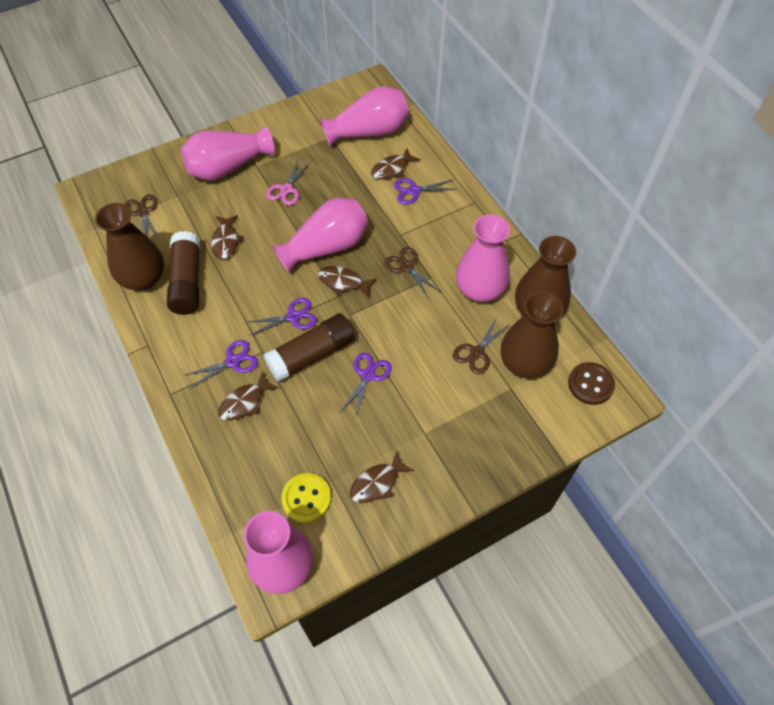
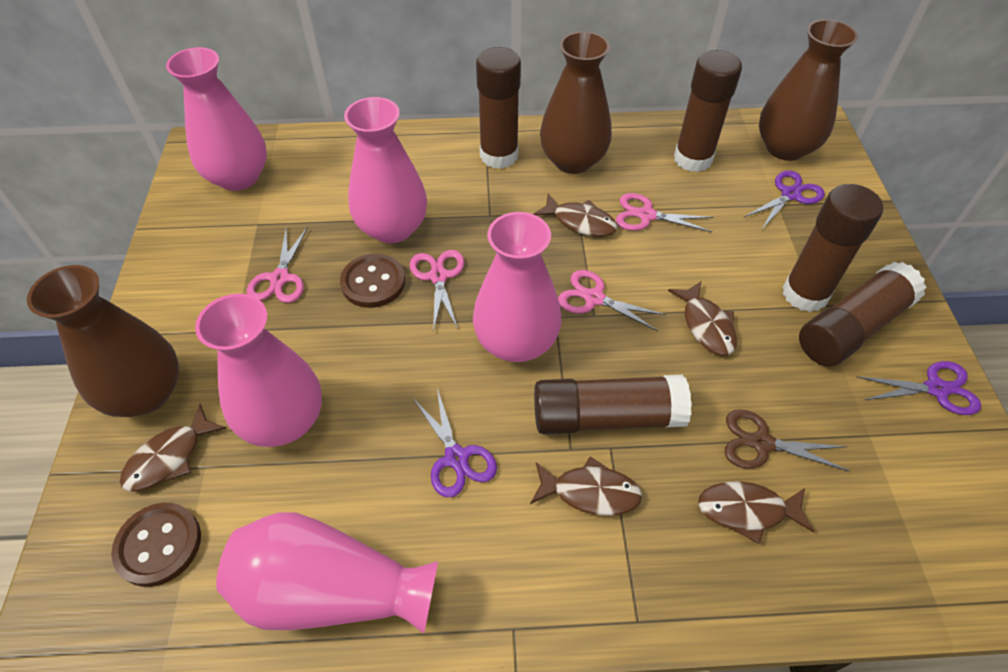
brown button: 1 -> 2
brown glue stick: 2 -> 5
brown scissors: 3 -> 1
pink scissors: 1 -> 4
purple scissors: 4 -> 3
yellow button: 1 -> 0

